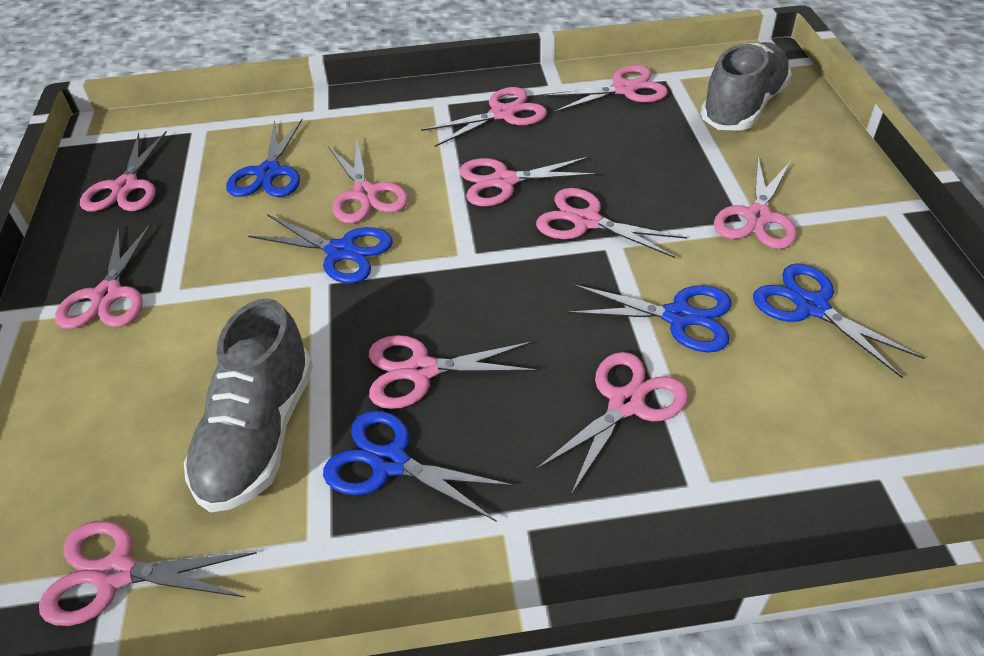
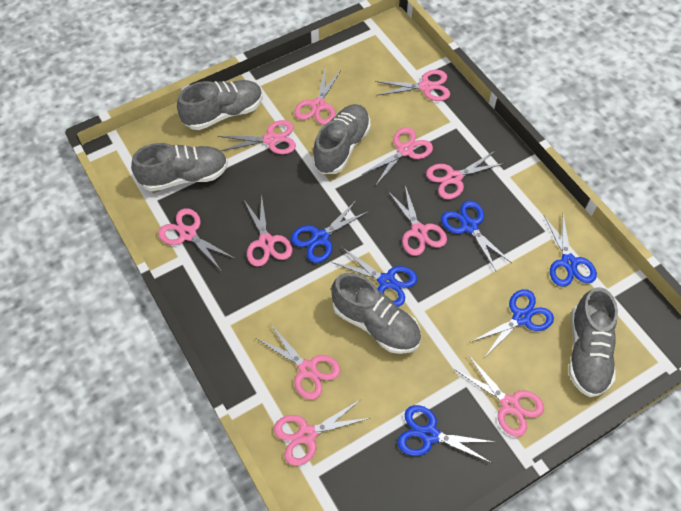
blue scissors: 5 -> 6
grey shoe: 2 -> 5

